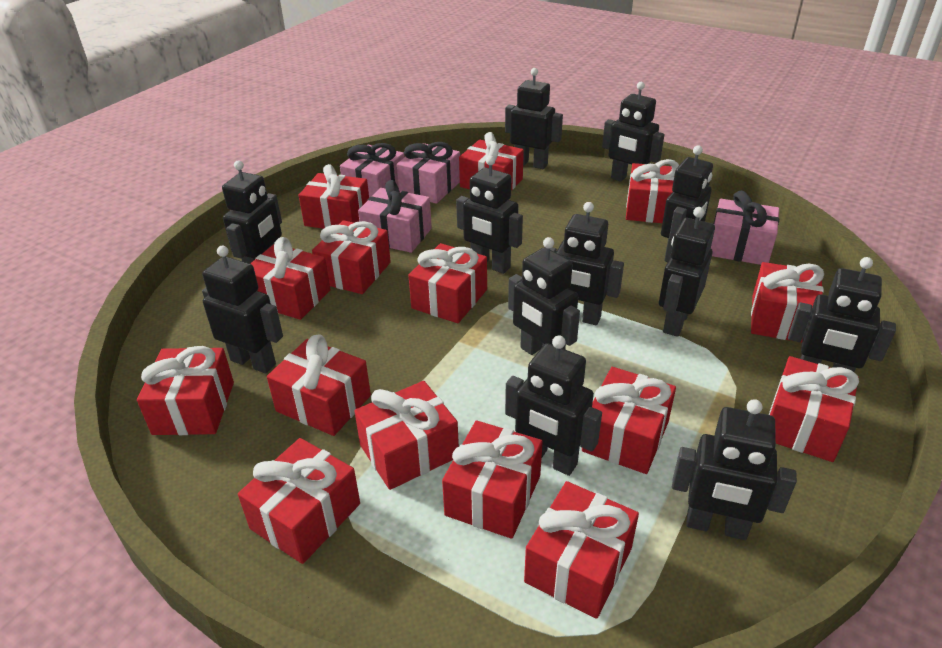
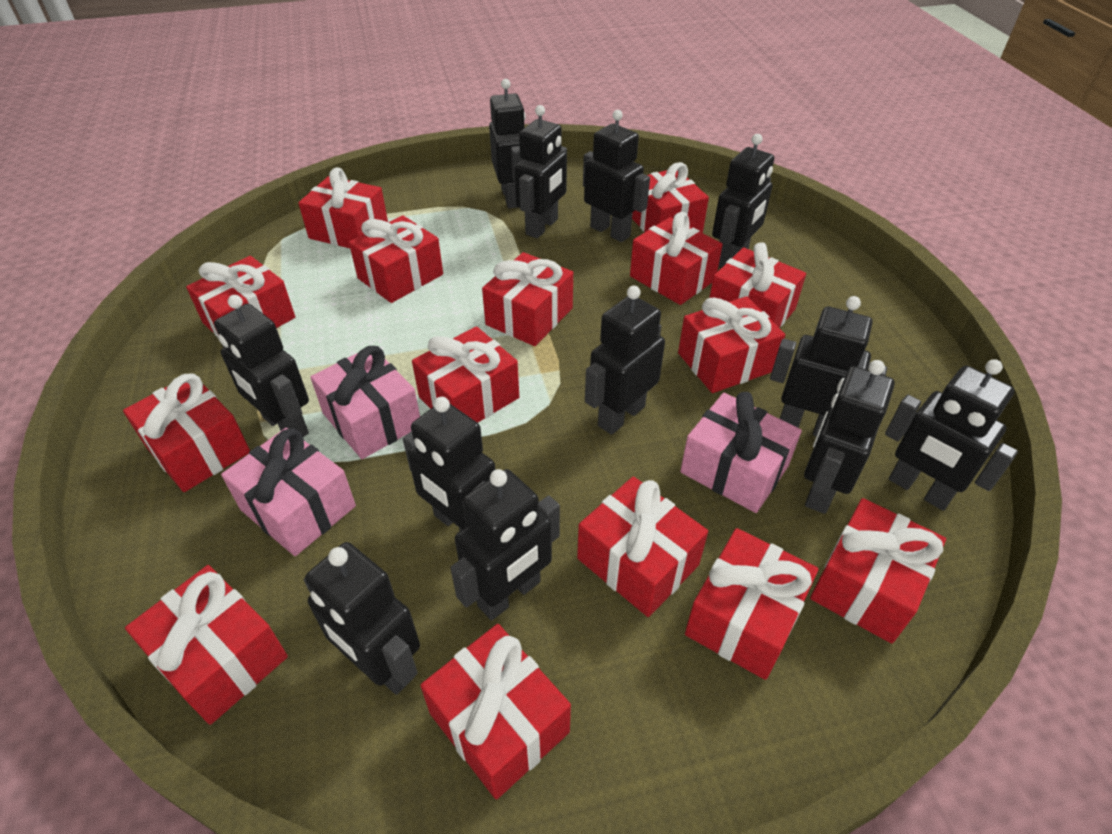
pink gift: 4 -> 3

